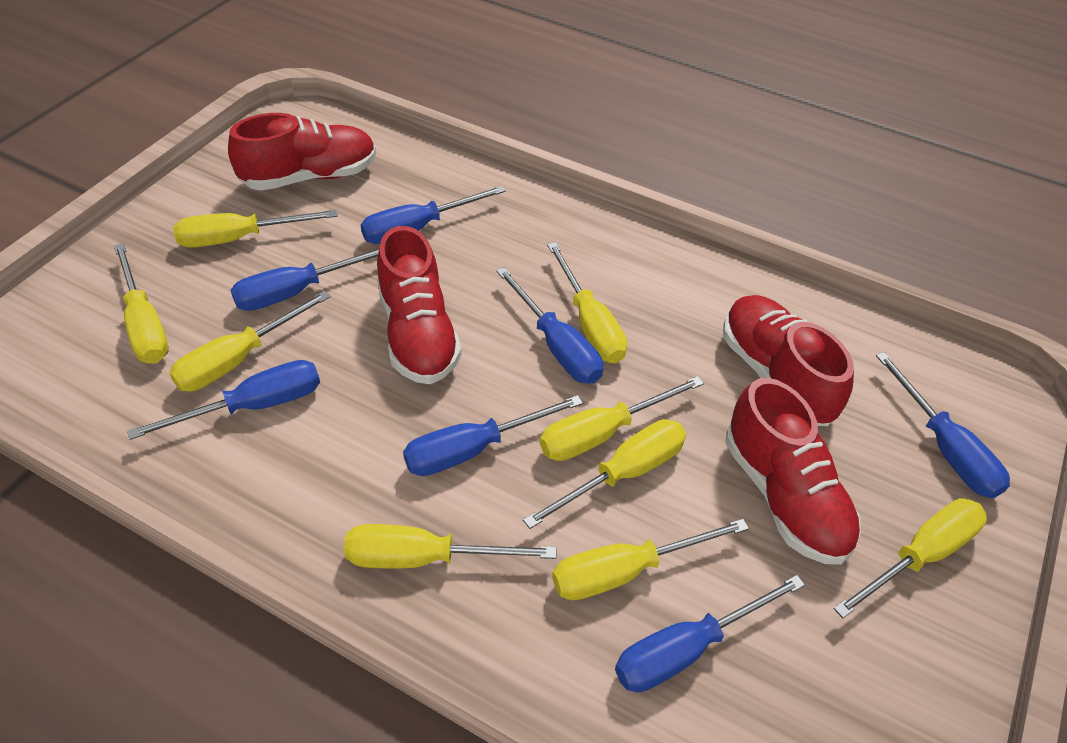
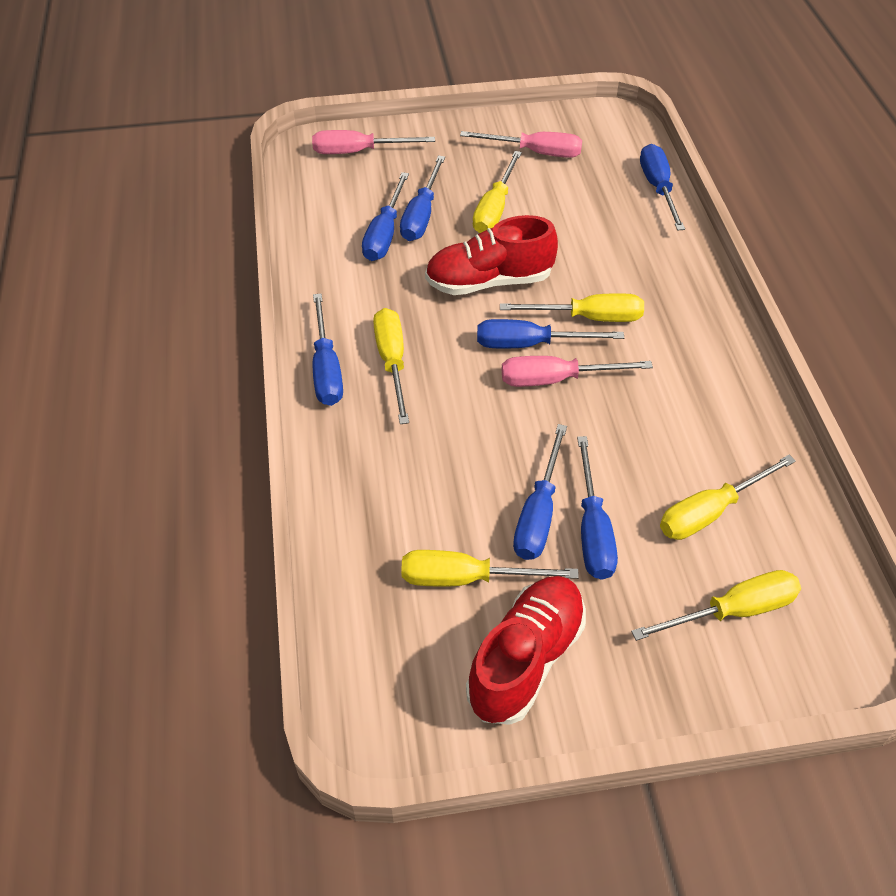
pink screwdriver: 0 -> 3
red shoe: 4 -> 2
yellow screwdriver: 9 -> 6

